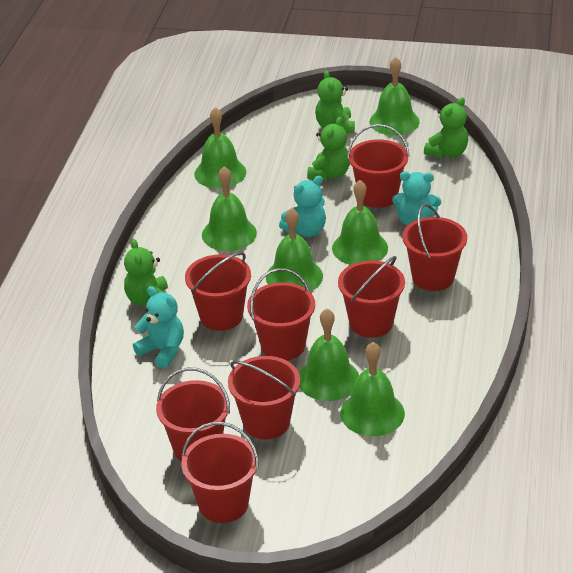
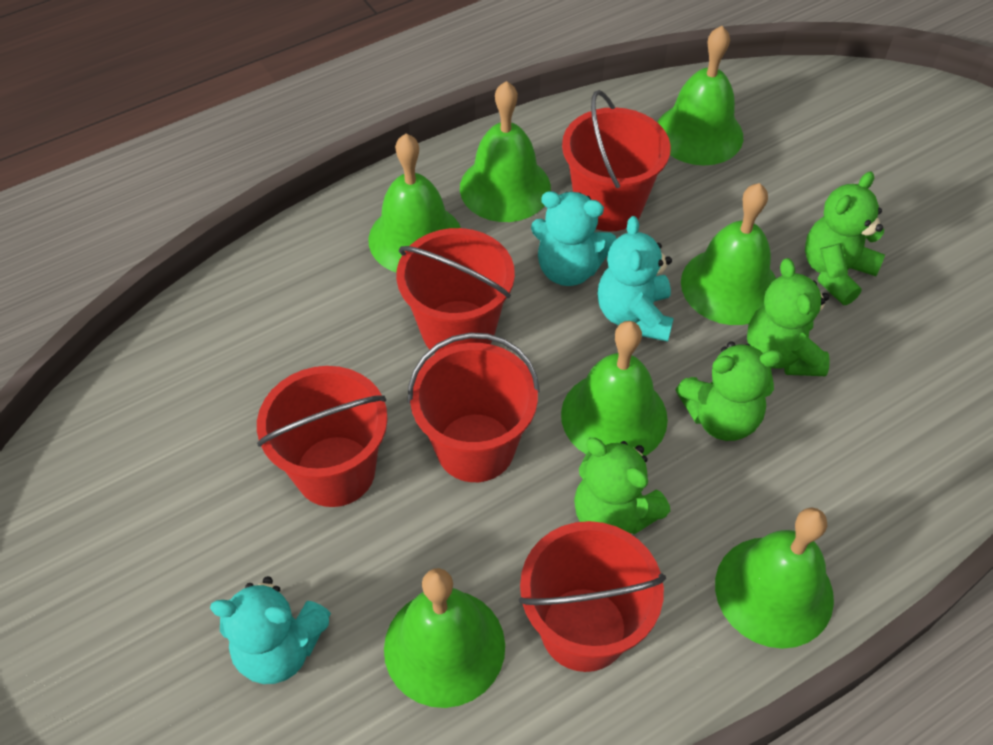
red bucket: 8 -> 5

